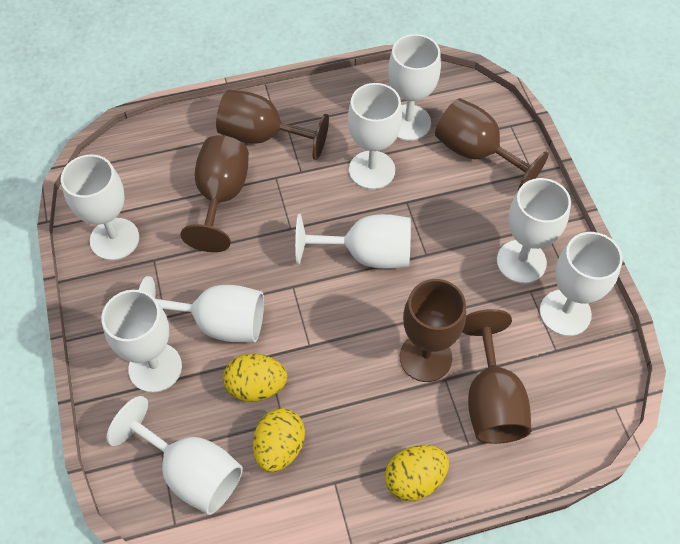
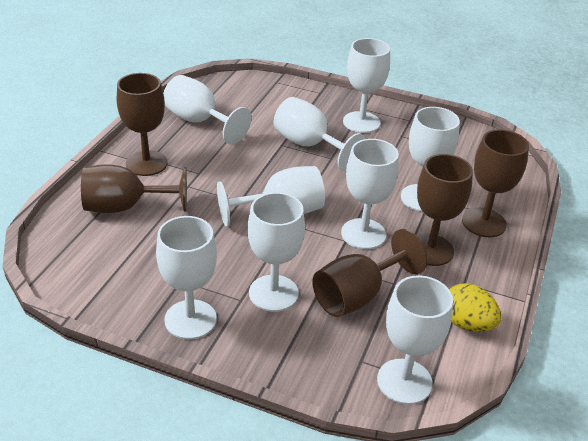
yellow egg: 3 -> 1

